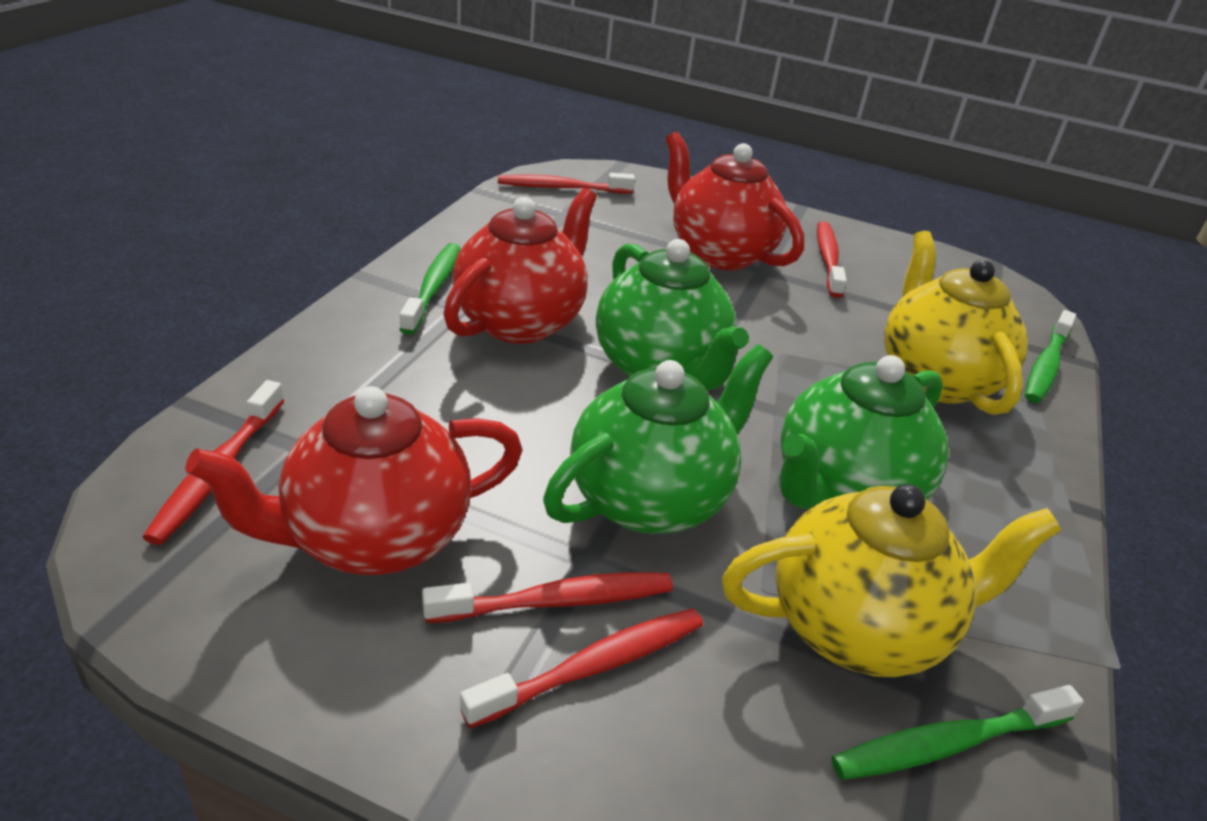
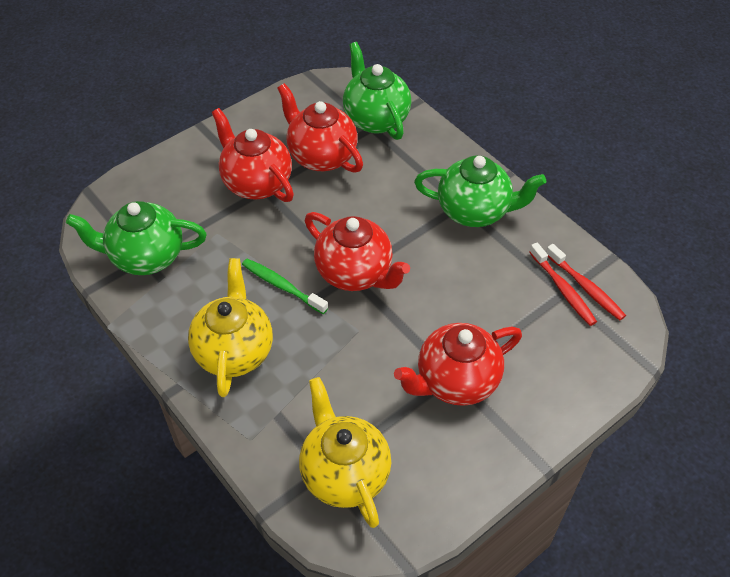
green toothbrush: 3 -> 1
red teapot: 3 -> 4
red toothbrush: 5 -> 2

